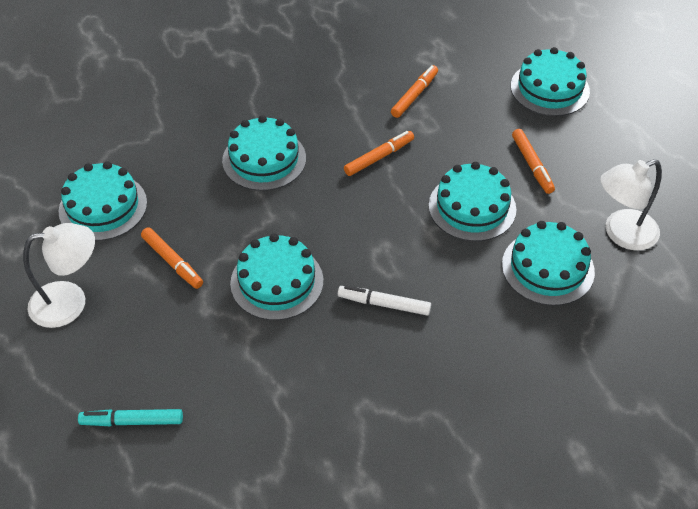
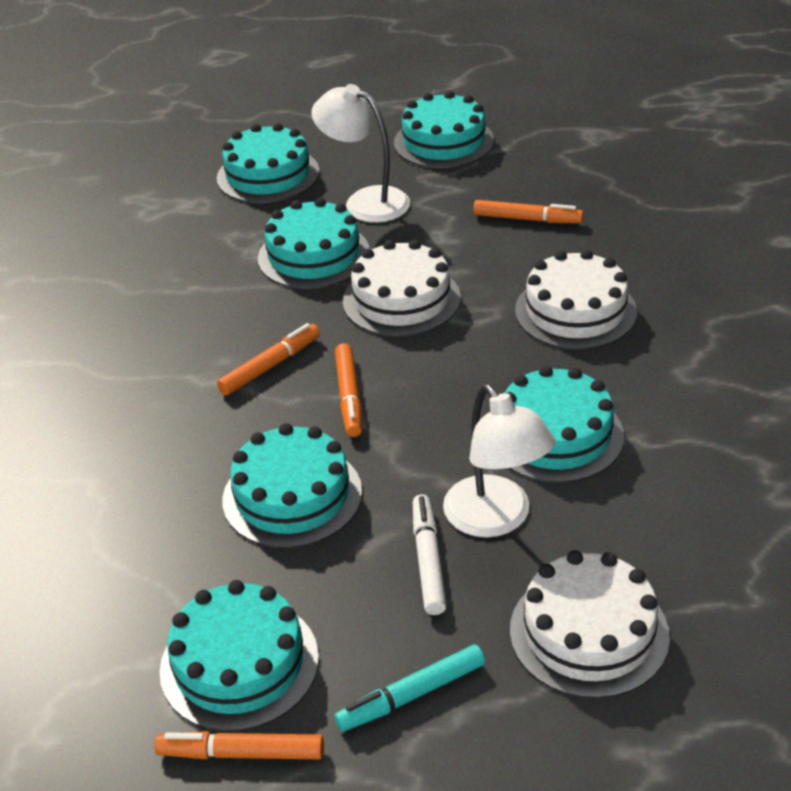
white cake: 0 -> 3

